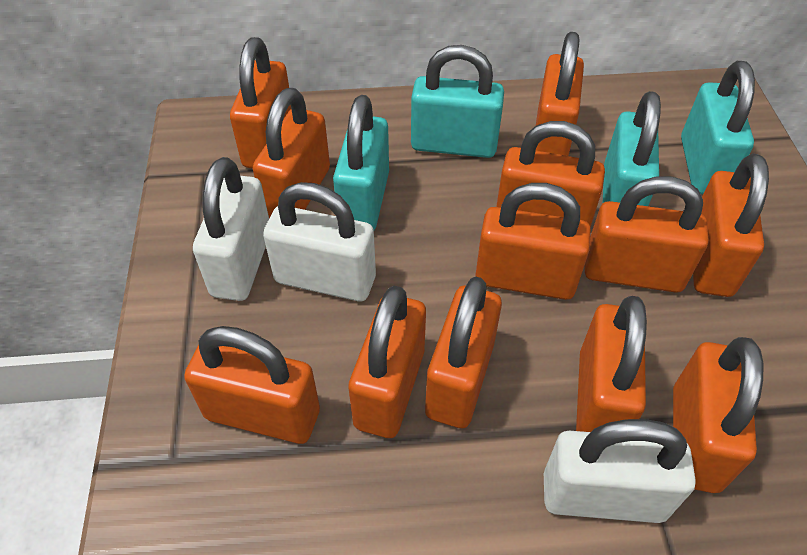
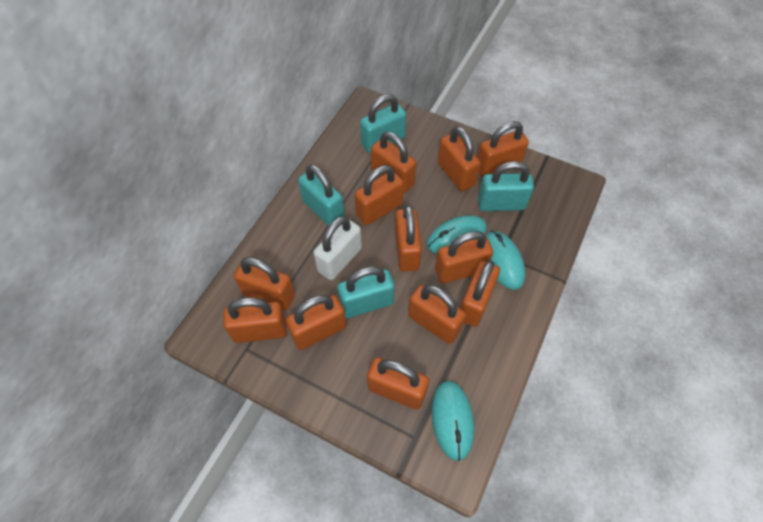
turquoise mouse: 0 -> 3
white padlock: 3 -> 1

